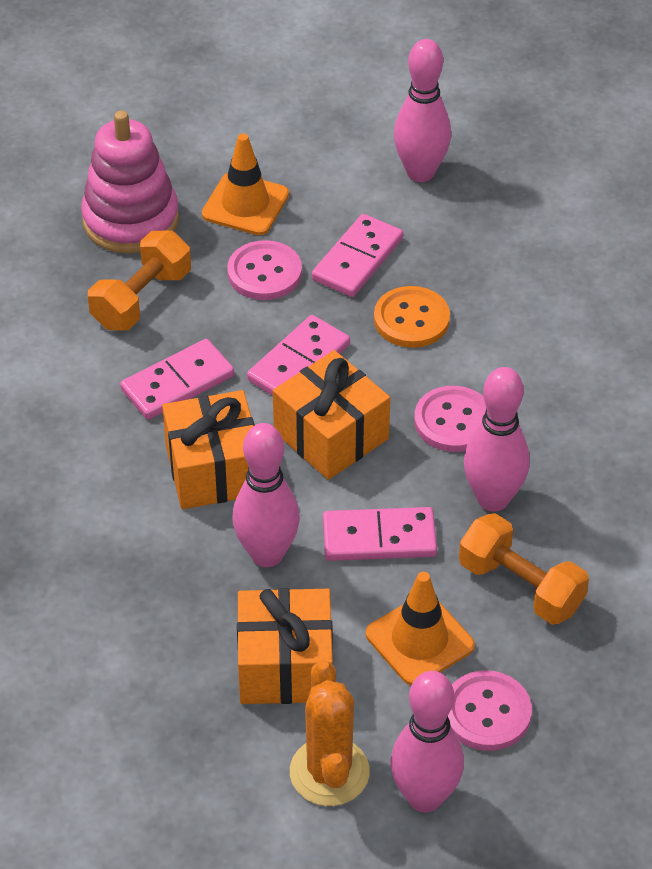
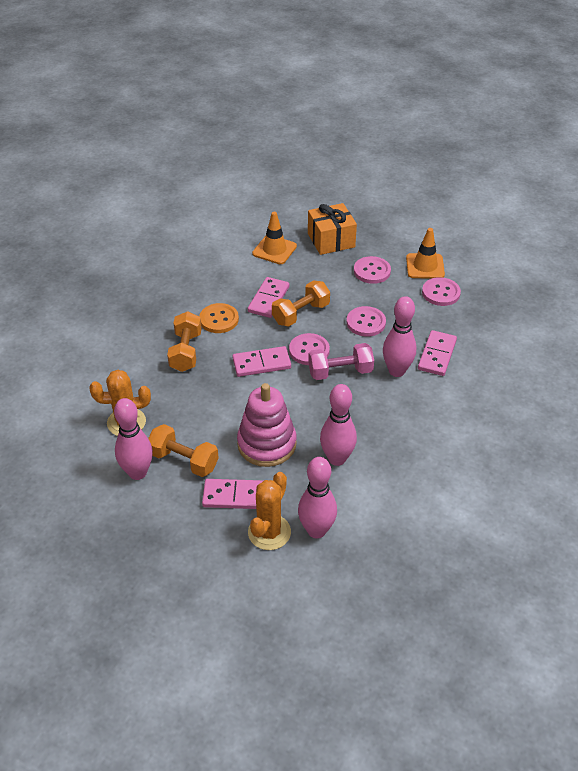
orange cactus: 1 -> 2
orange dumbbell: 2 -> 3
orange gift: 3 -> 1
pink button: 3 -> 4
pink dumbbell: 0 -> 1

